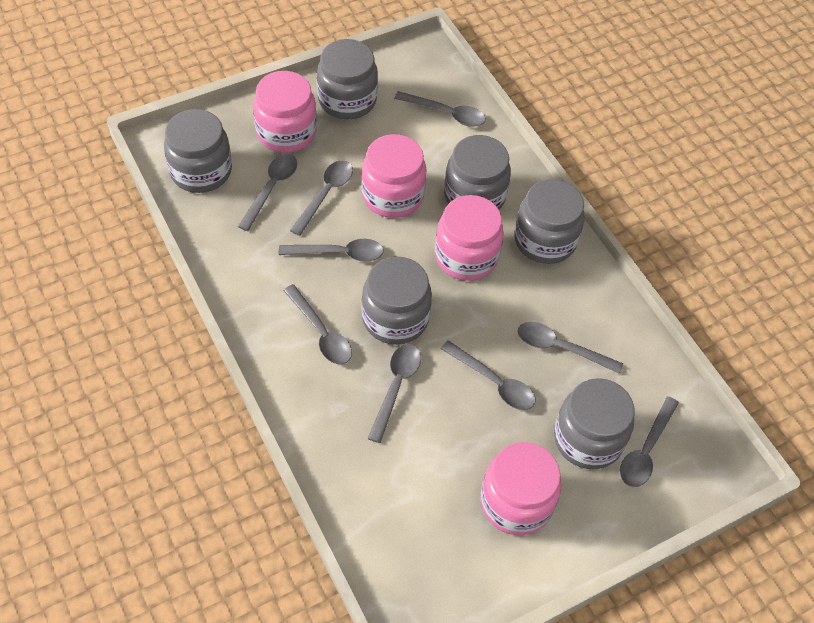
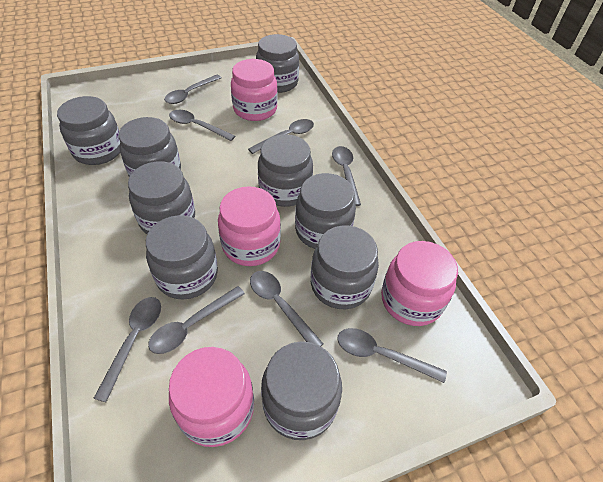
grey jar: 6 -> 9
grey spoon: 9 -> 8

